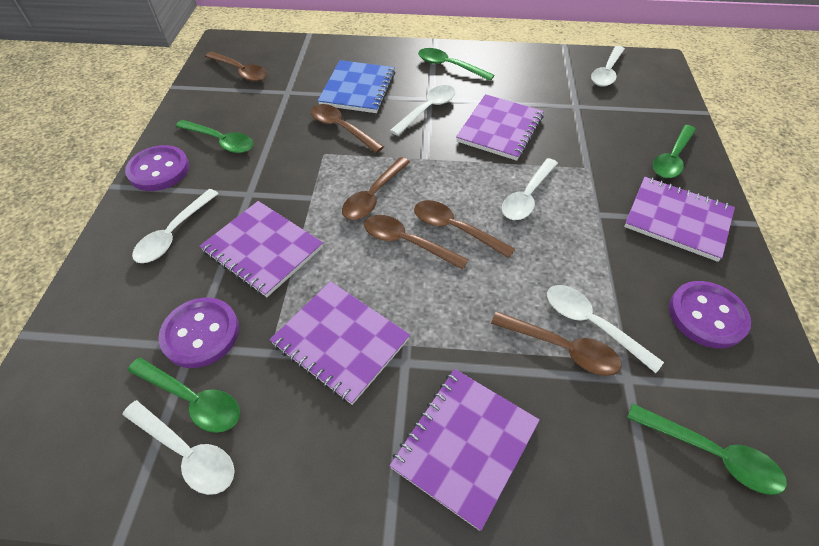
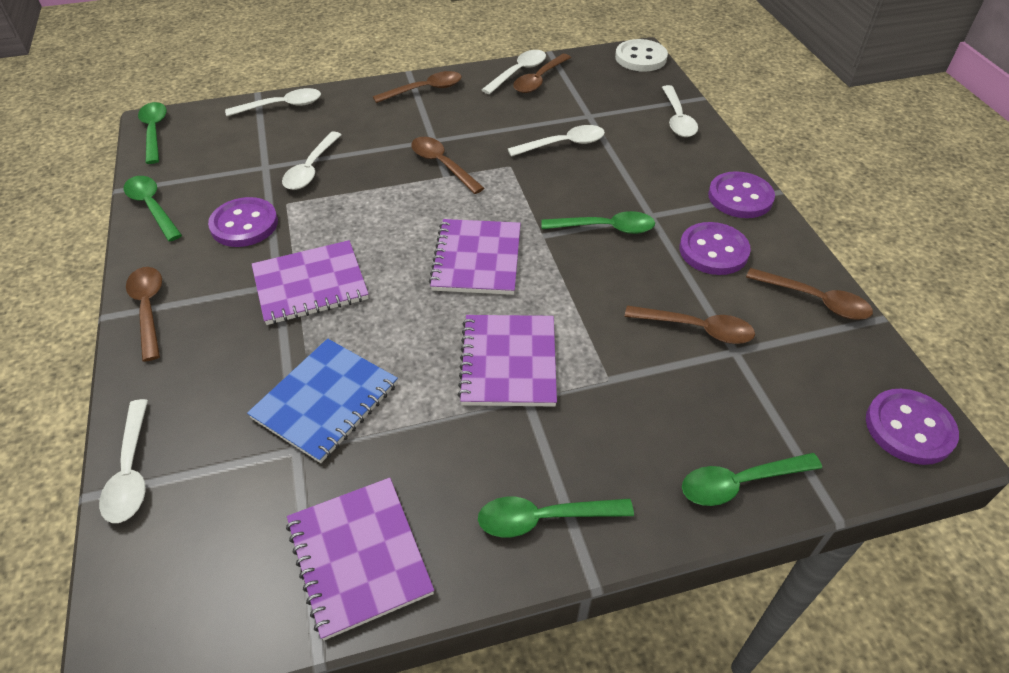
purple button: 3 -> 4
purple notebook: 5 -> 4
white button: 0 -> 1

